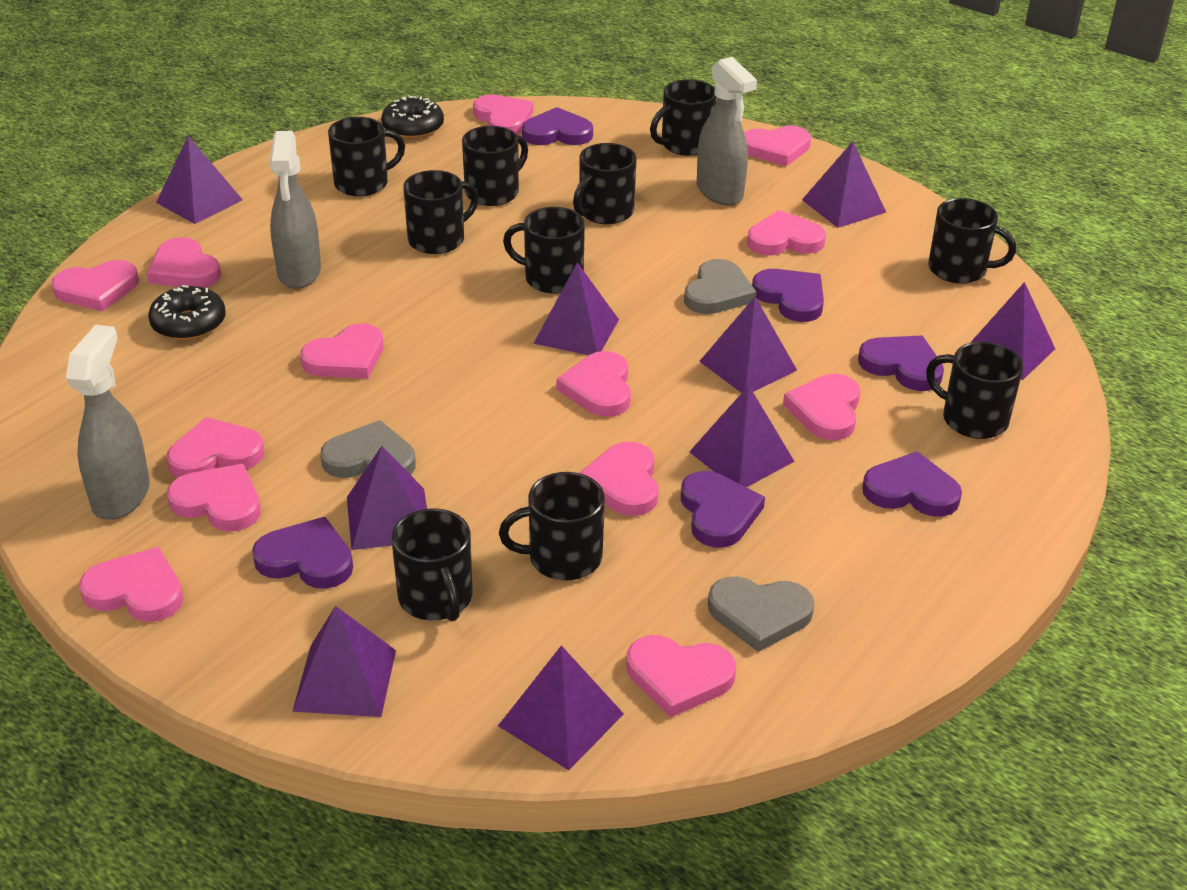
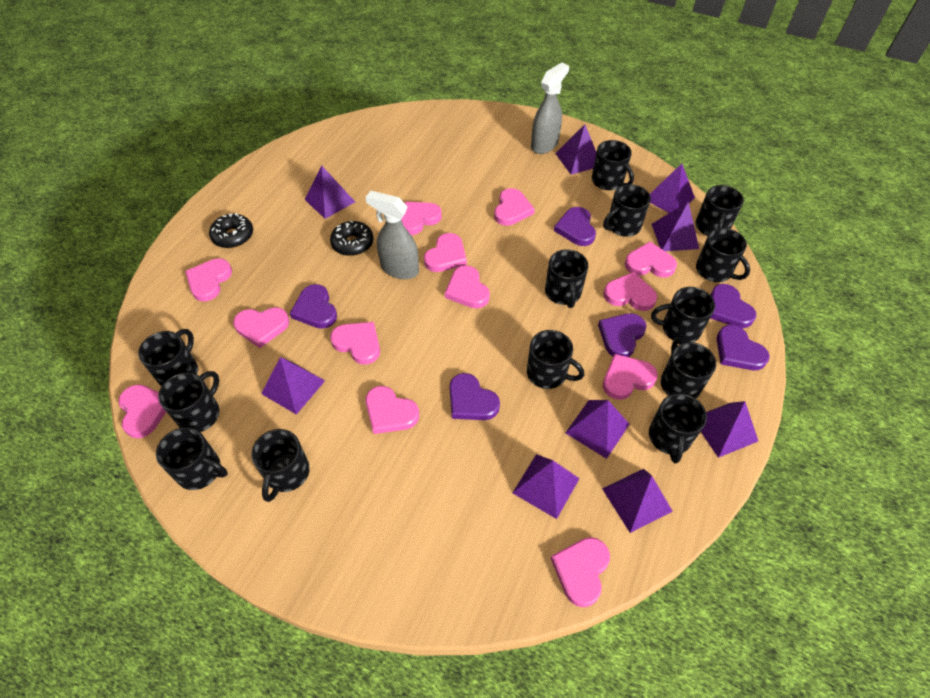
black mug: 10 -> 13
grey heart: 3 -> 0
grey spray bottle: 3 -> 2

